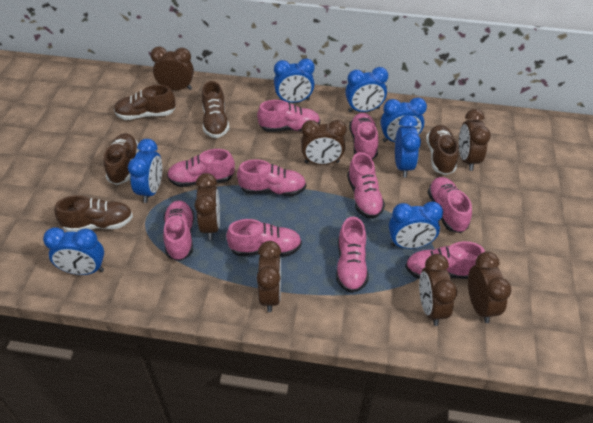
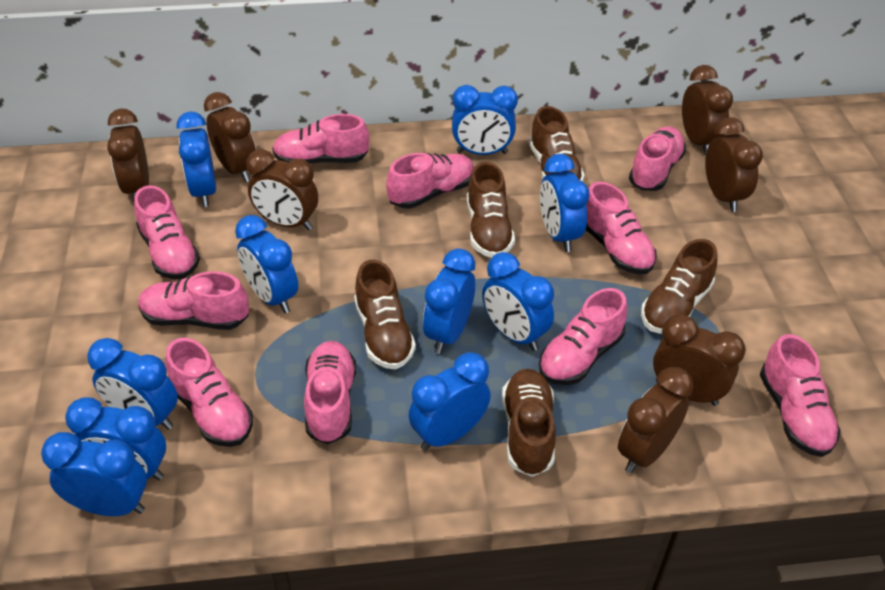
blue clock: 7 -> 10

